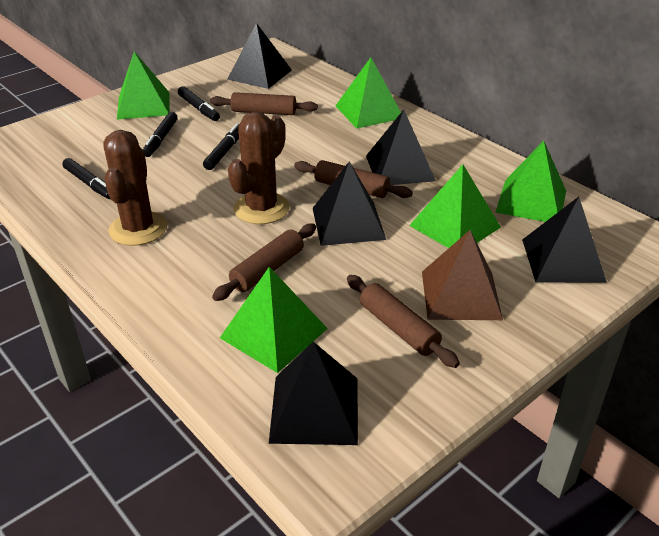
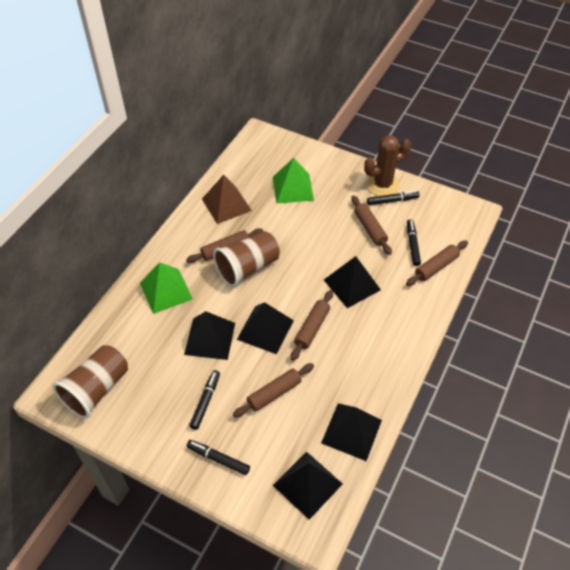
brown cactus: 2 -> 1
brown cup: 0 -> 2
brown rolling pin: 4 -> 5
green pyramid: 5 -> 2

